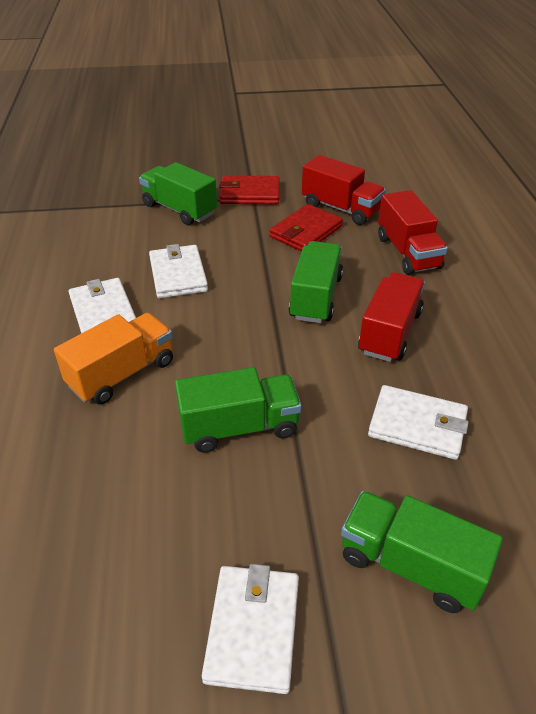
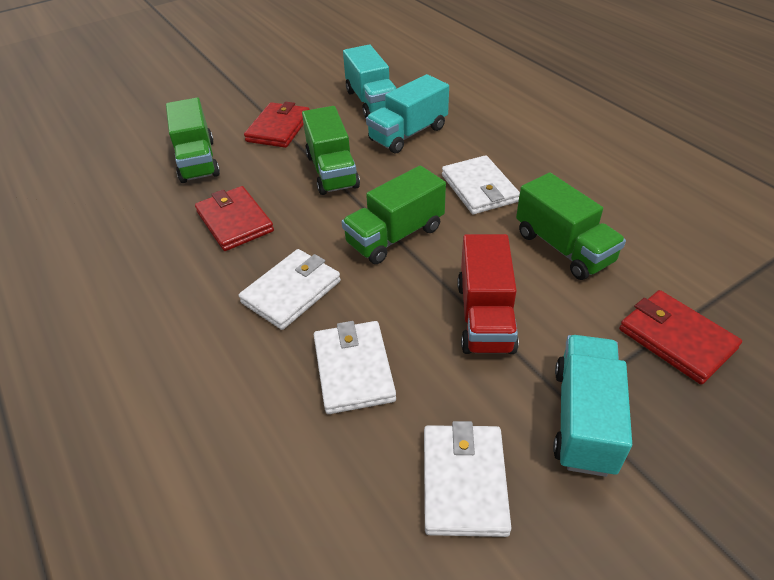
orange truck: 1 -> 0
red truck: 3 -> 1
red wallet: 2 -> 3
turquoise truck: 0 -> 3

